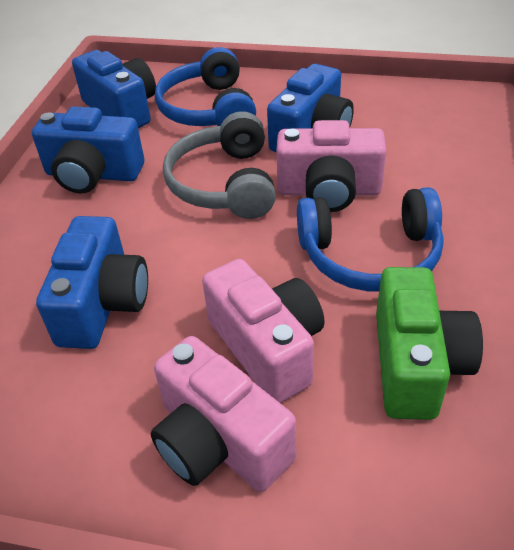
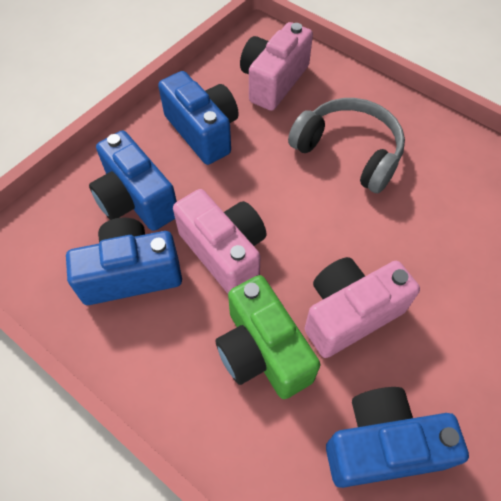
blue headphones: 2 -> 0

